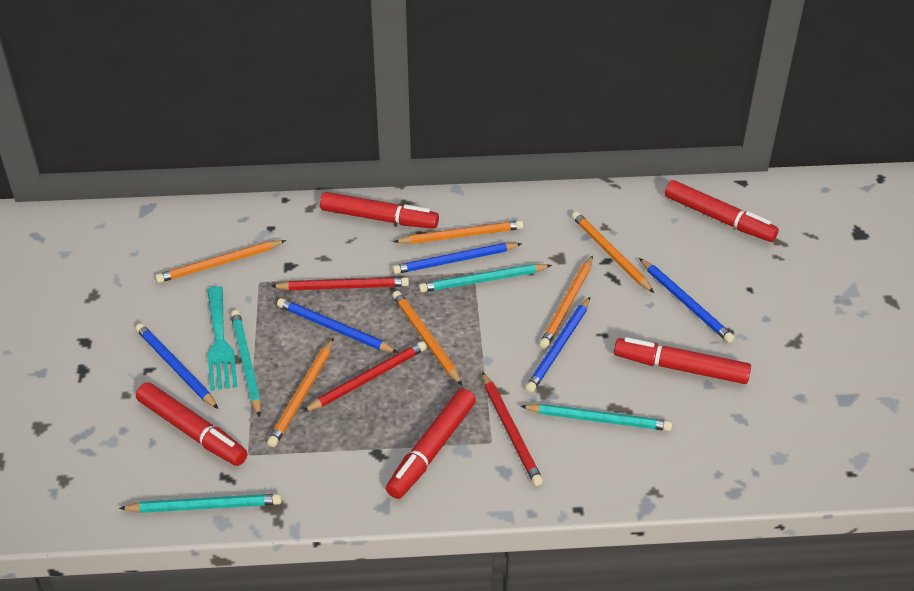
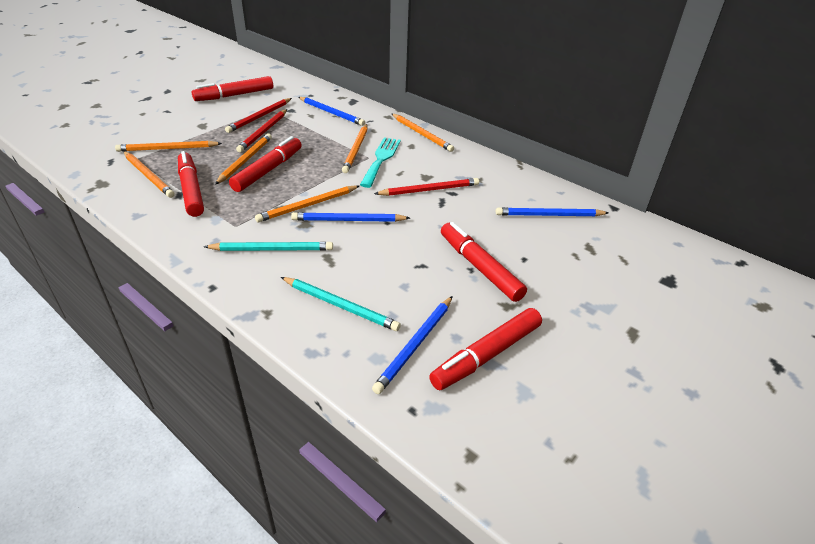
blue pencil: 5 -> 4
turquoise pencil: 4 -> 2

